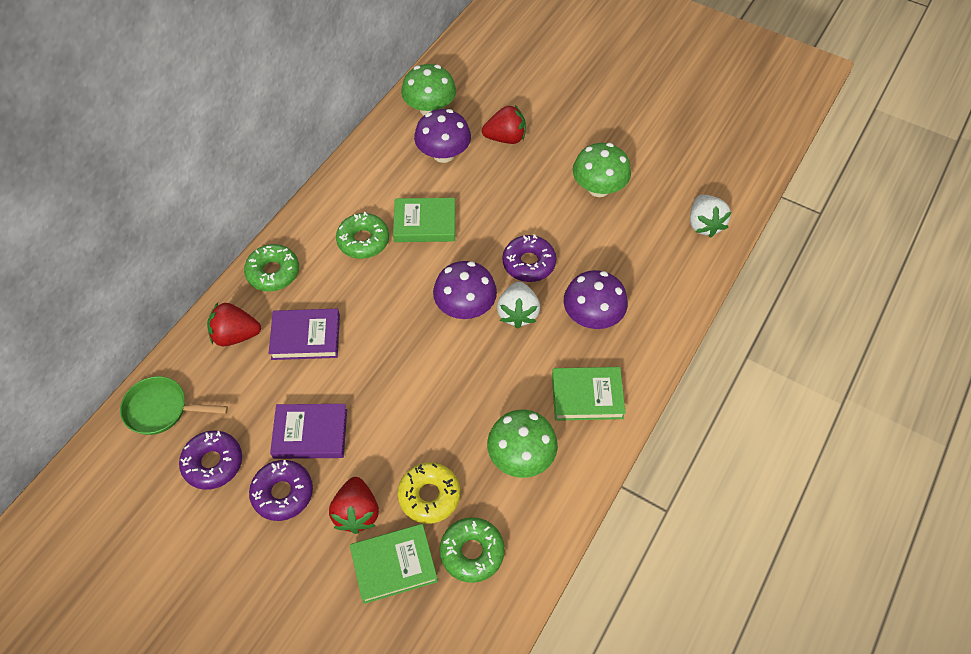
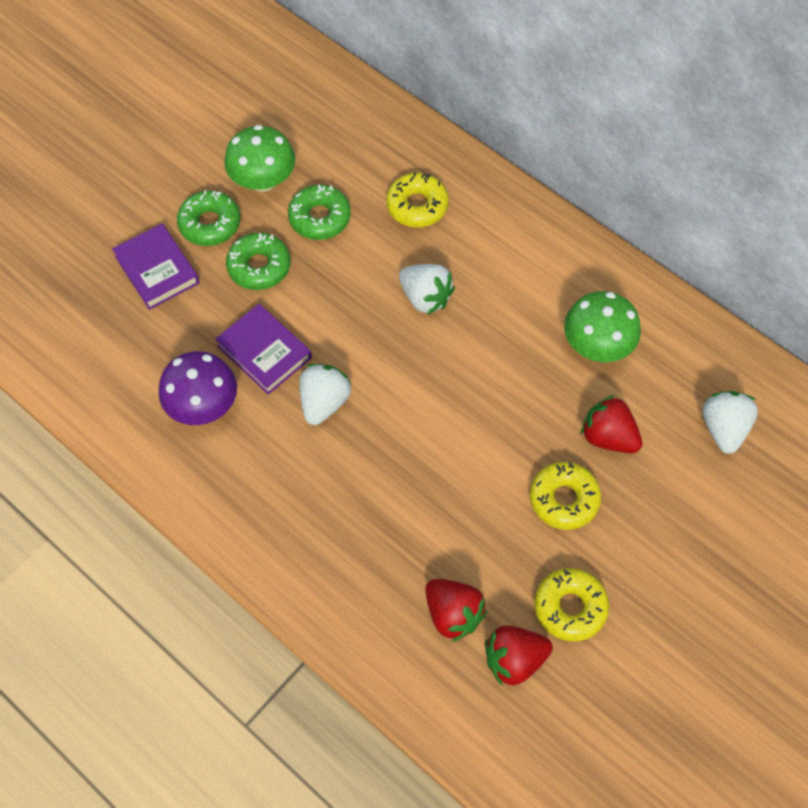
green book: 3 -> 0
green mushroom: 3 -> 2
green pan: 1 -> 0
purple donut: 3 -> 0
purple mushroom: 3 -> 1
white strawberry: 2 -> 3
yellow donut: 1 -> 3

